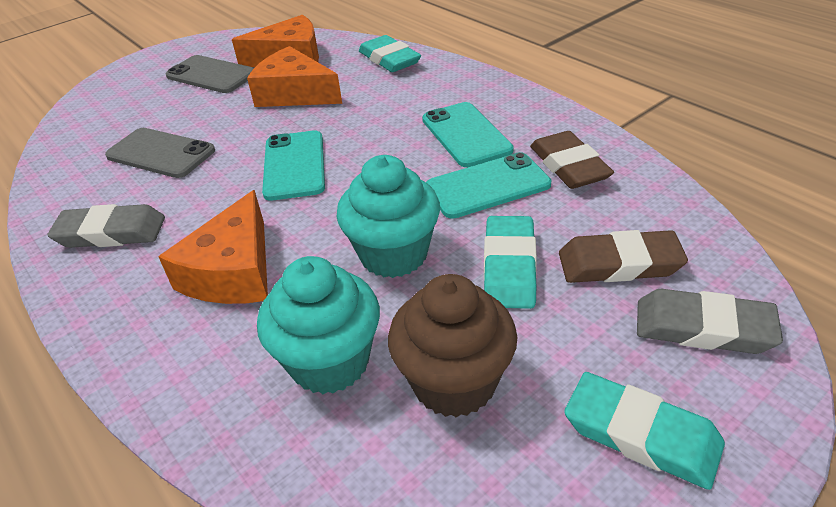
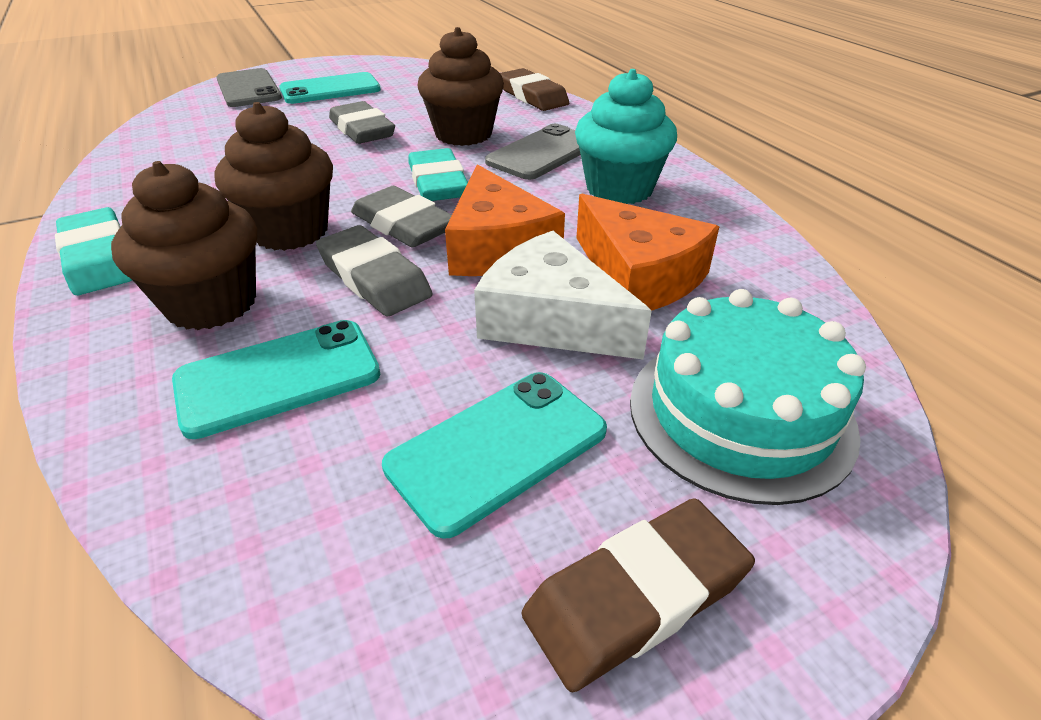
brown cupcake: 1 -> 3
grey eraser: 2 -> 3
orange cheese: 3 -> 2
turquoise cake: 0 -> 1
turquoise cupcake: 2 -> 1
turquoise eraser: 3 -> 2
white cheese: 0 -> 1

